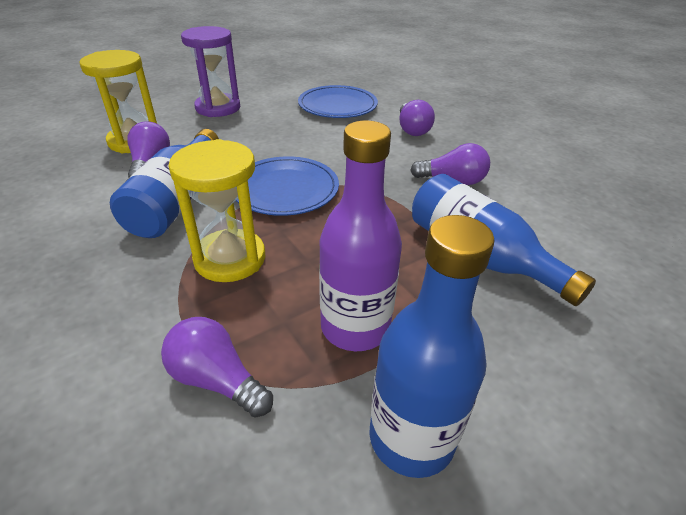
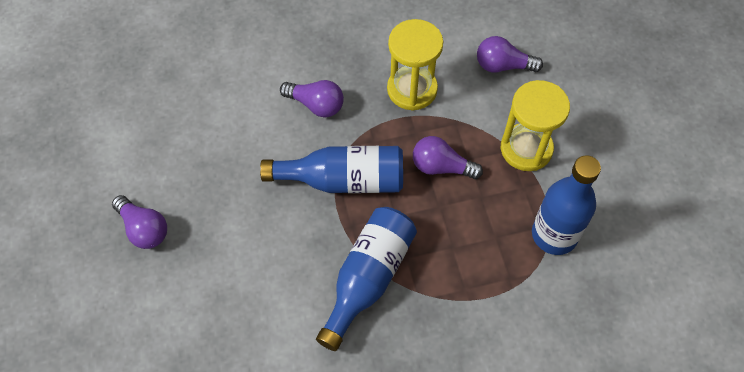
blue plate: 2 -> 0
purple bottle: 1 -> 0
purple hourglass: 1 -> 0

